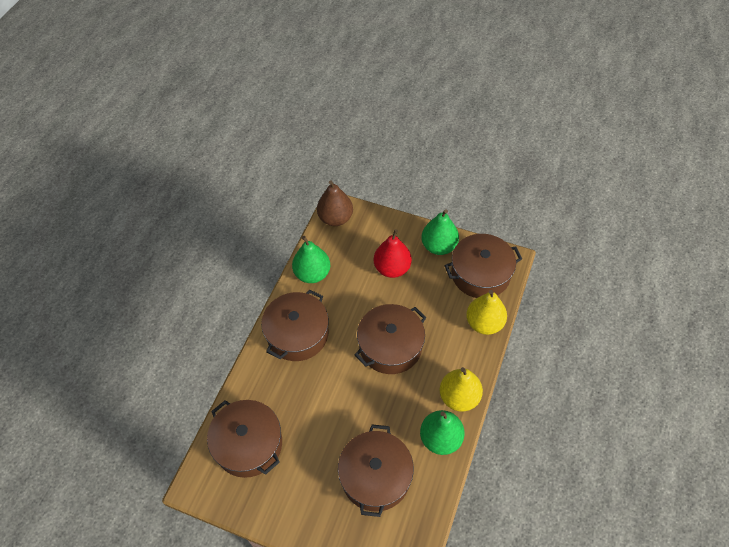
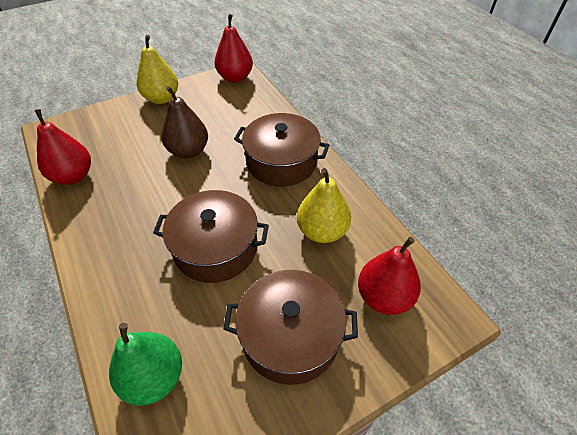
brown pot: 5 -> 3
green pear: 3 -> 1
red pear: 1 -> 3

